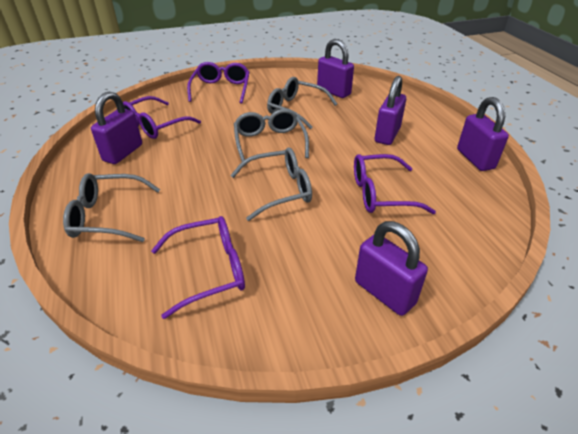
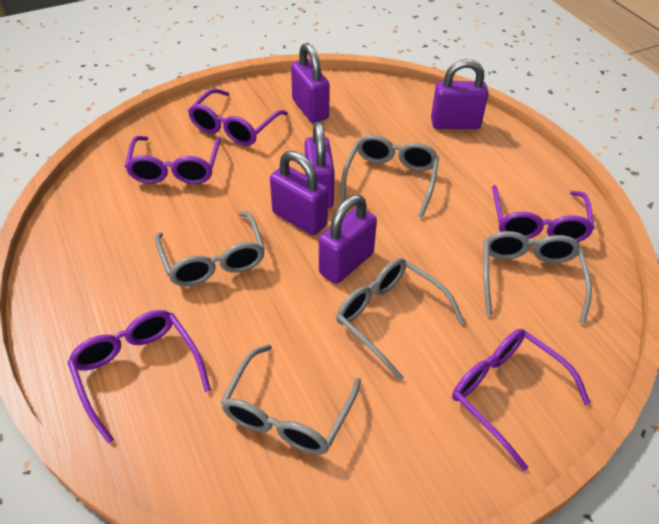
grey glasses: 4 -> 5
purple glasses: 4 -> 5

